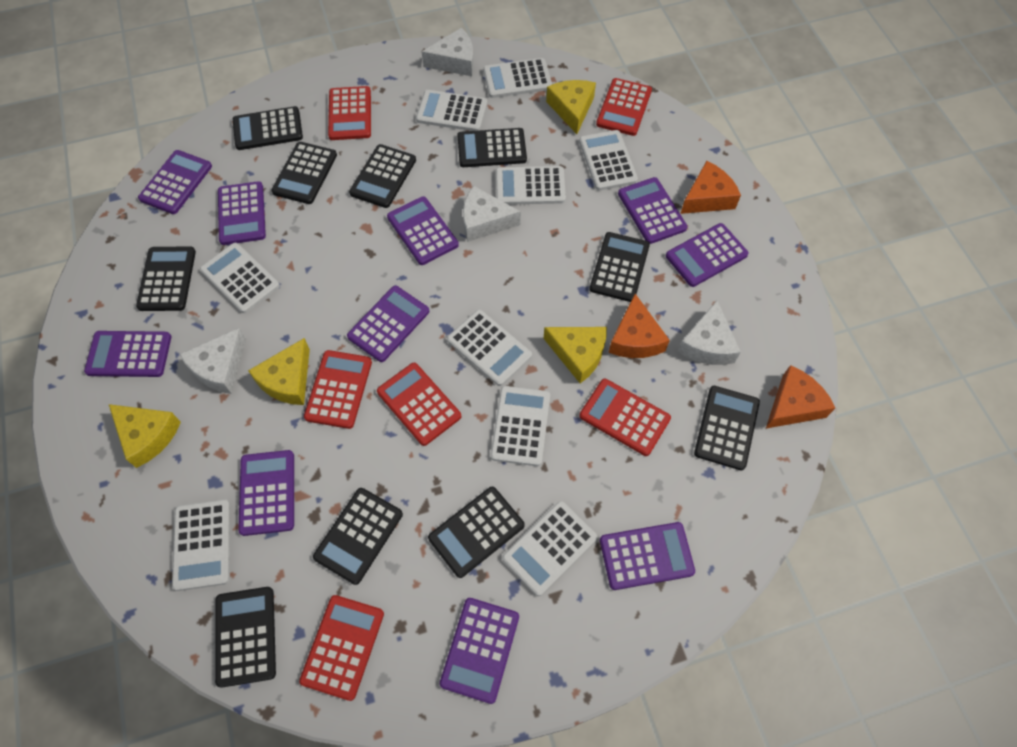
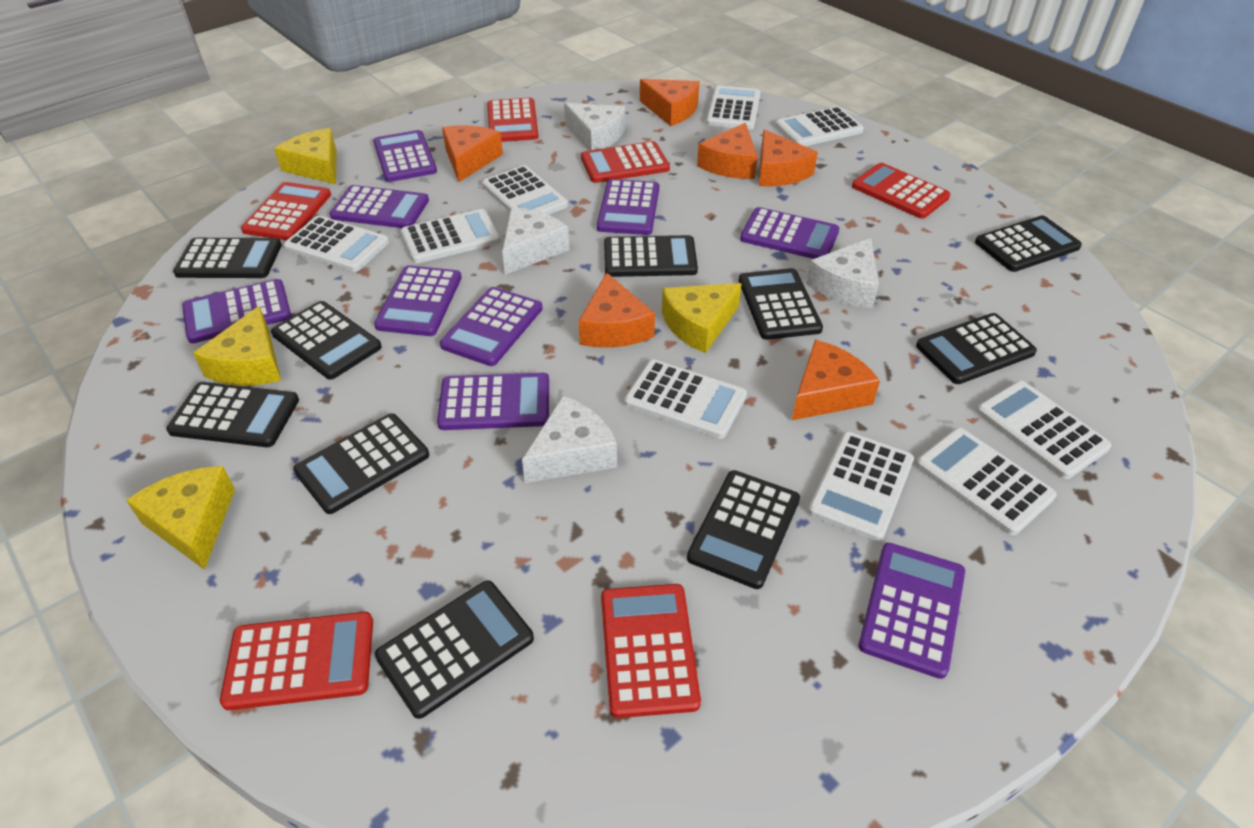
orange cheese: 3 -> 6
purple calculator: 10 -> 9

